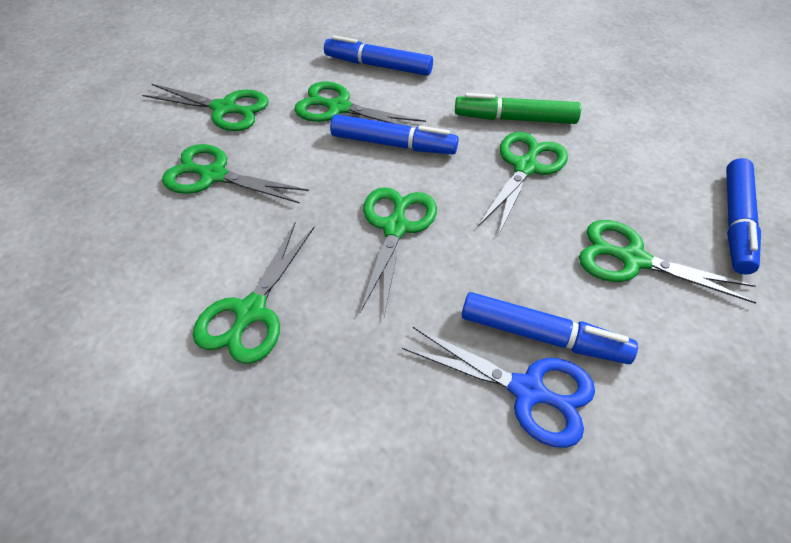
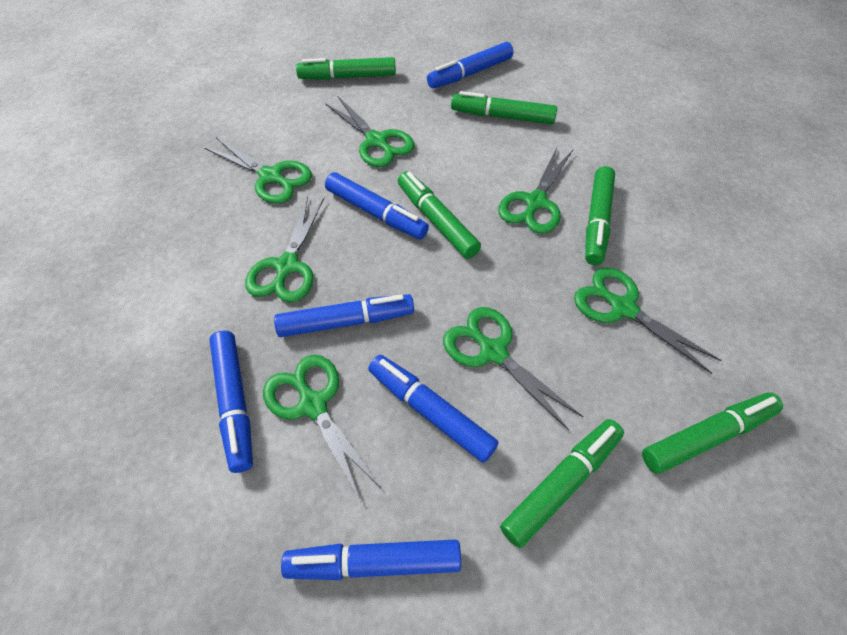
blue marker: 4 -> 6
blue scissors: 1 -> 0
green marker: 1 -> 6

